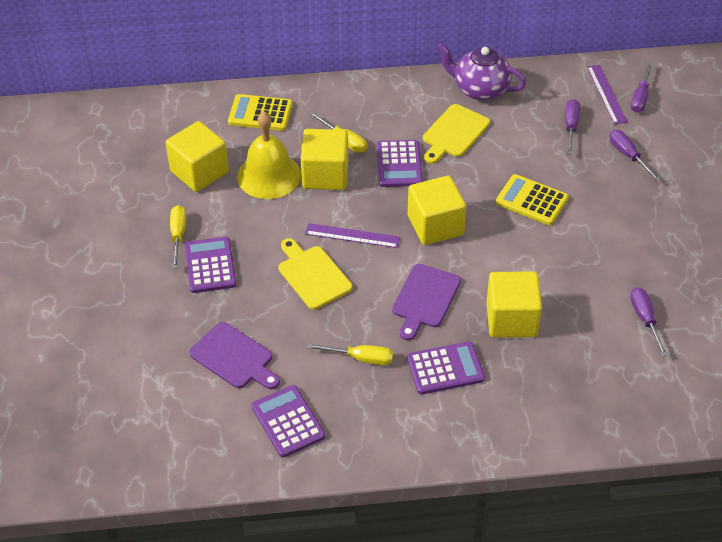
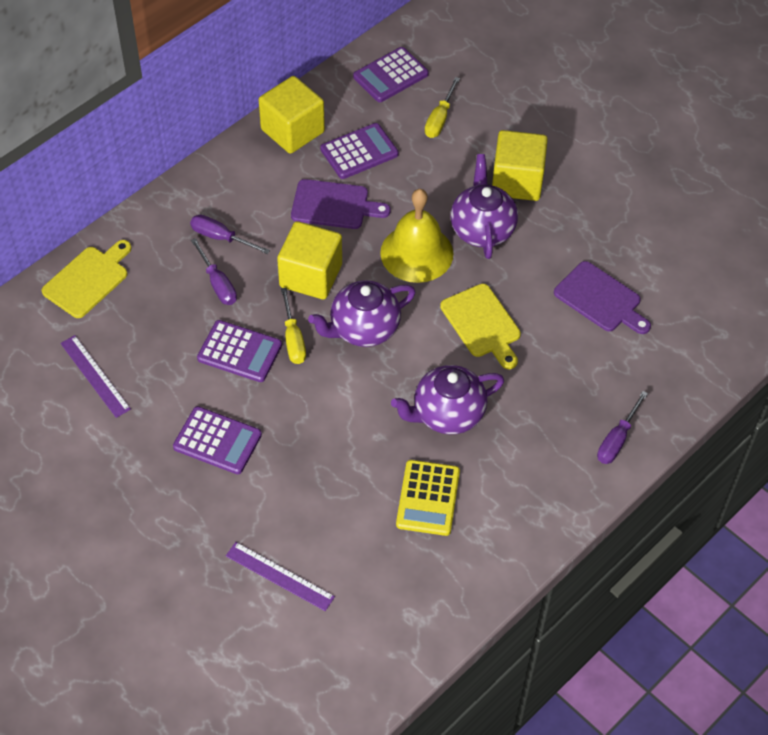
purple screwdriver: 4 -> 3
purple teapot: 1 -> 3
yellow calculator: 2 -> 1
yellow cube: 4 -> 3
yellow screwdriver: 3 -> 2

